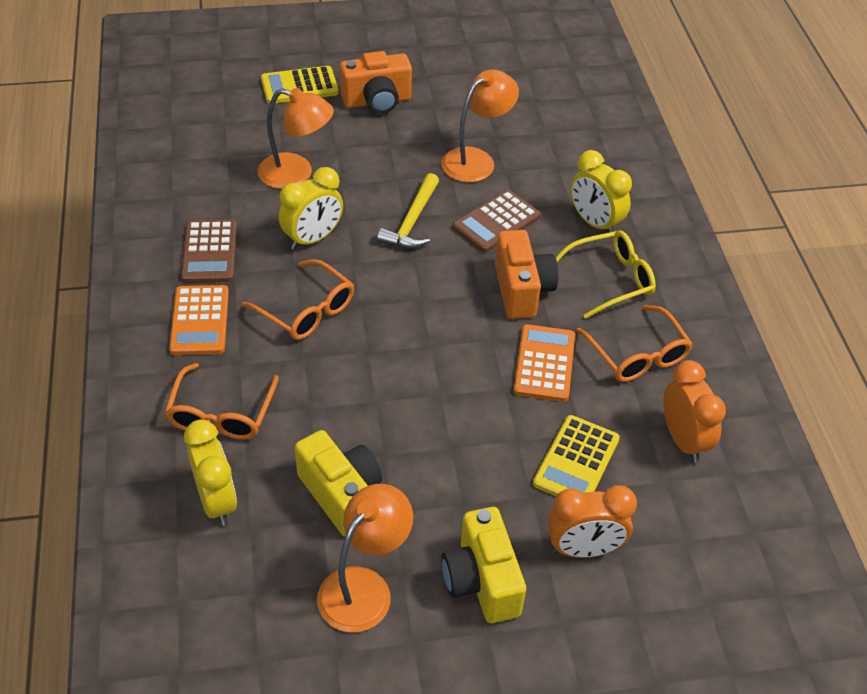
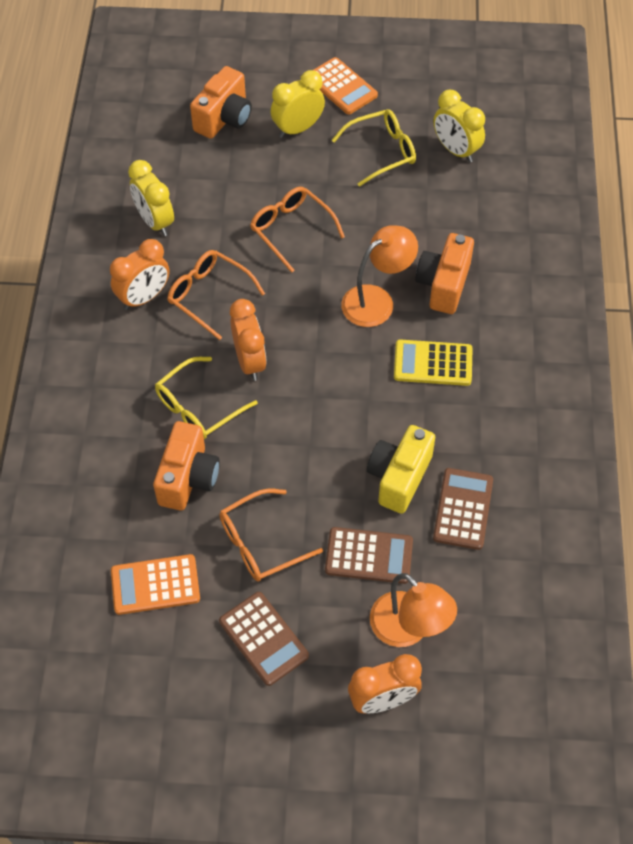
brown calculator: 2 -> 3
orange camera: 2 -> 3
orange clock: 2 -> 3
orange lamp: 3 -> 2
yellow calculator: 2 -> 1
yellow camera: 2 -> 1
yellow glasses: 1 -> 2
yellow hammer: 1 -> 0

